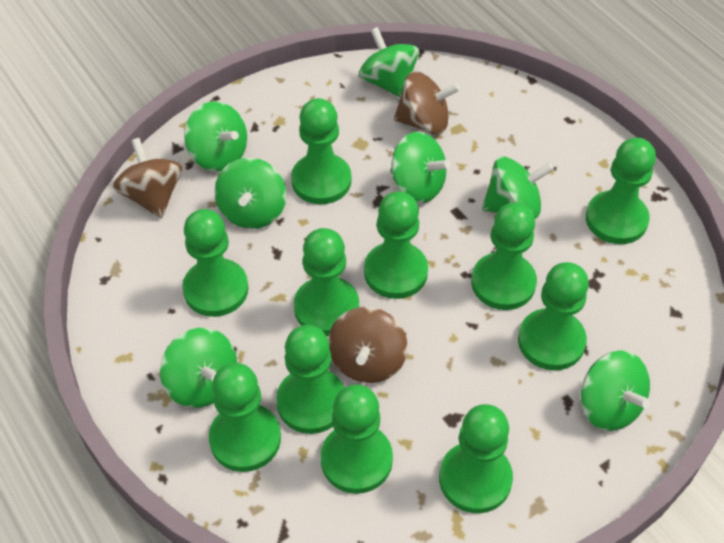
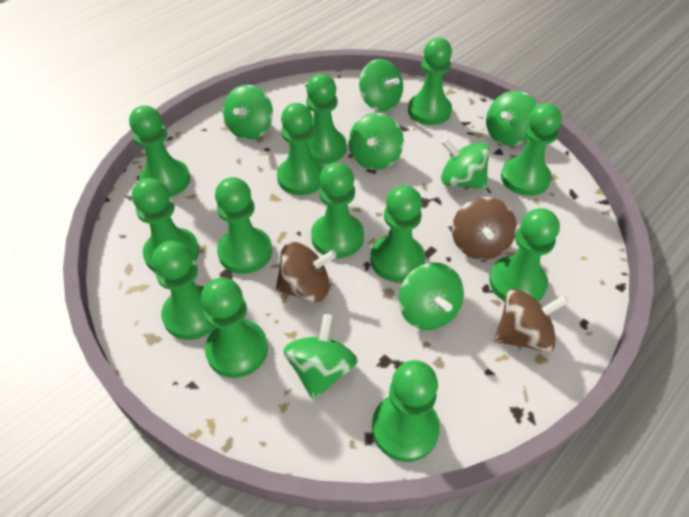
green pawn: 11 -> 13

